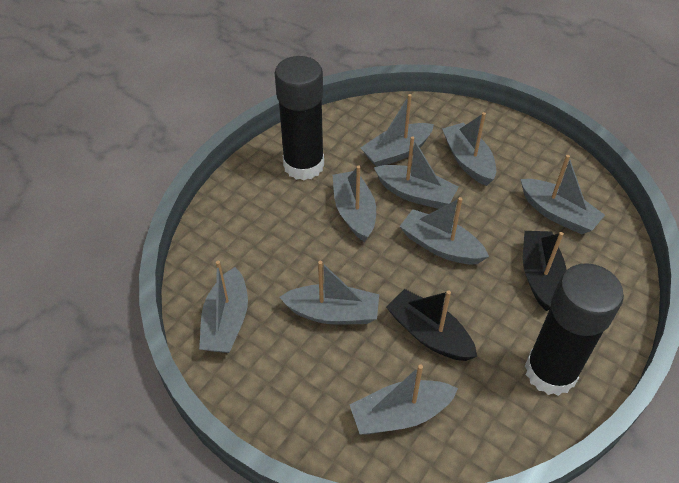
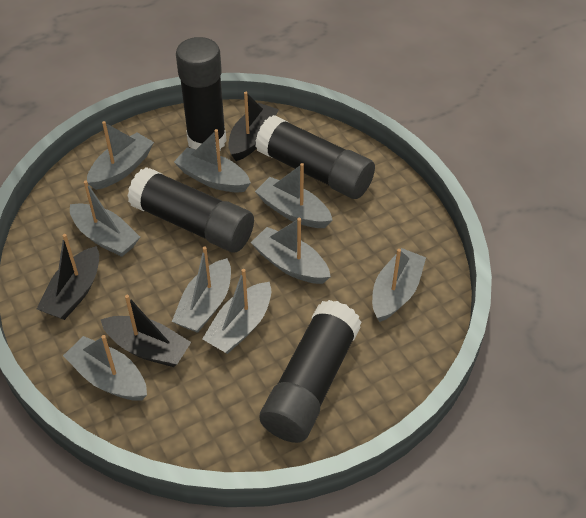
black boat: 2 -> 3
black glue stick: 2 -> 4

